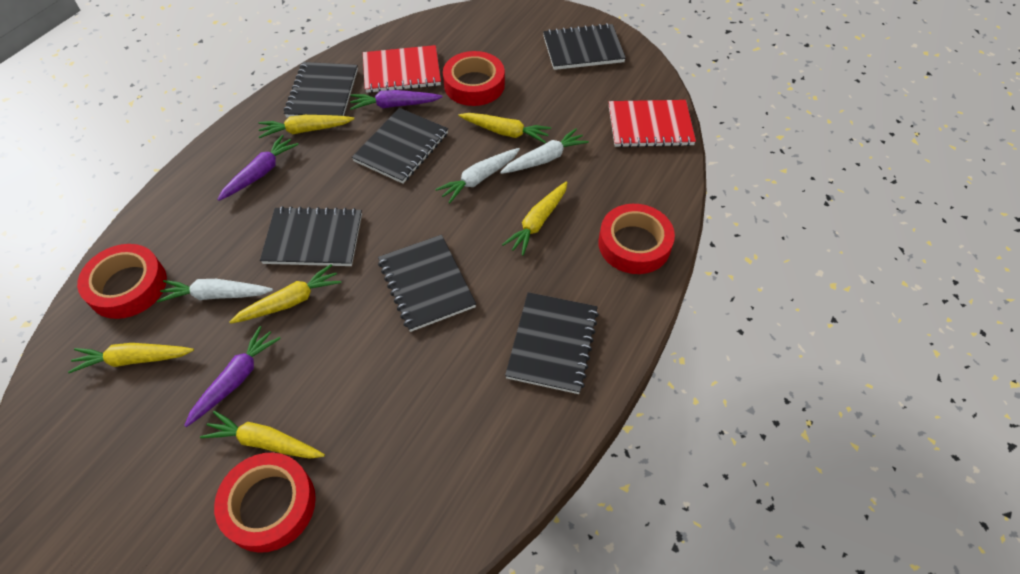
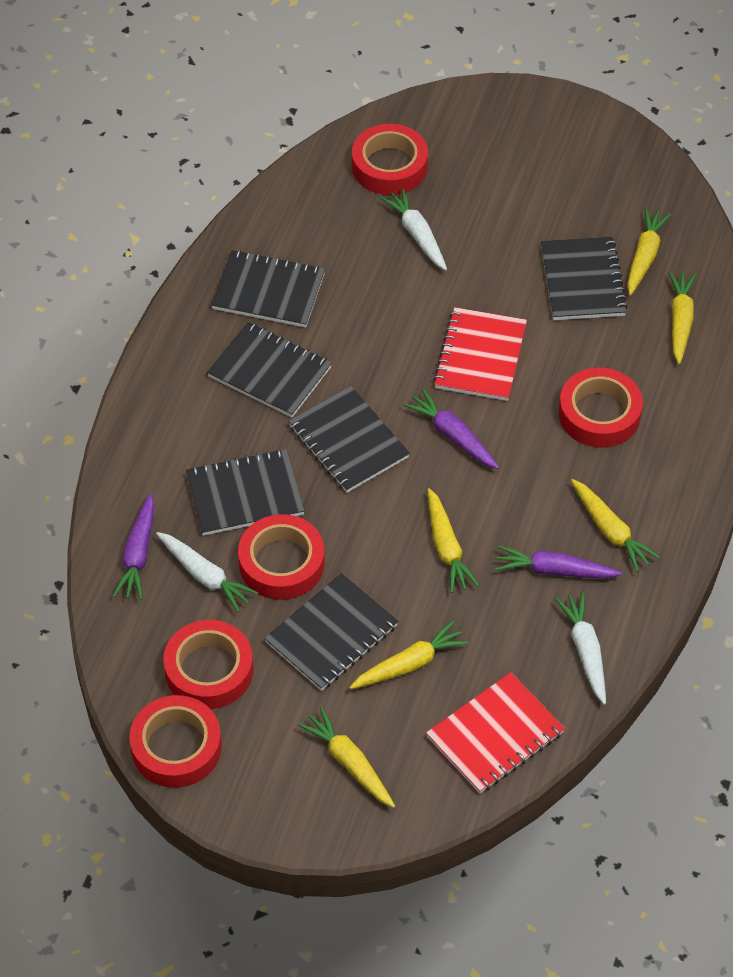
red tape: 4 -> 5

